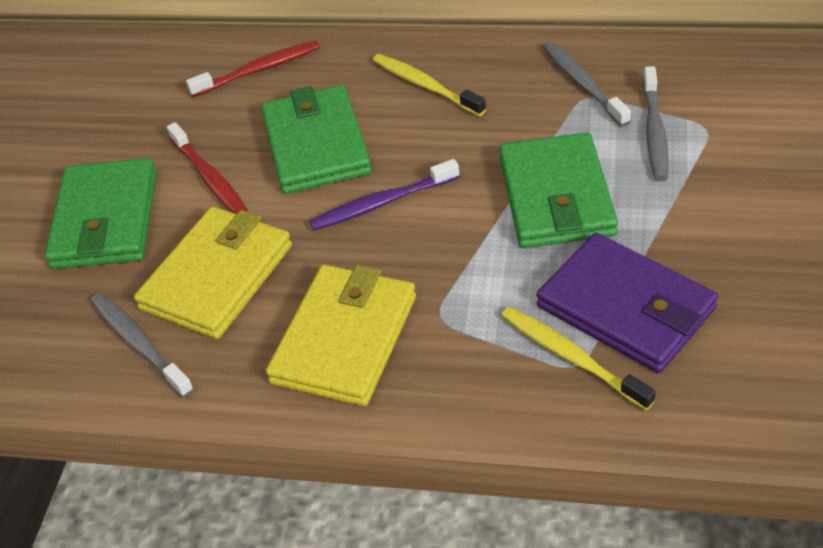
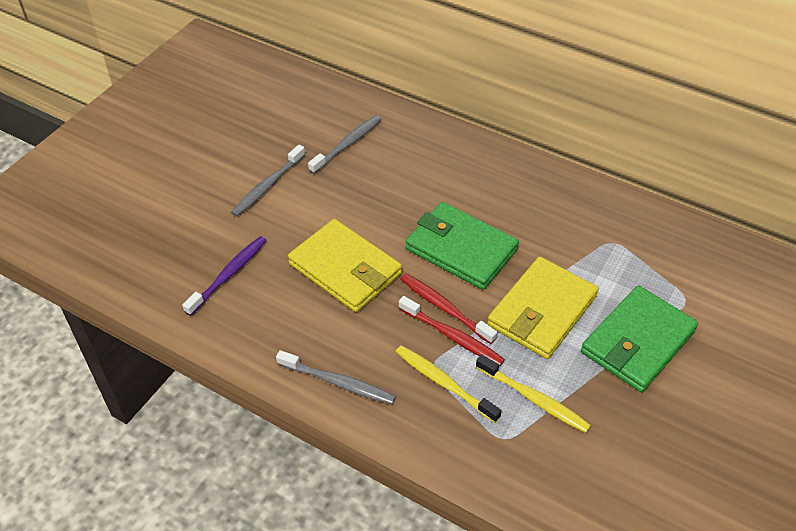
green wallet: 3 -> 2
purple wallet: 1 -> 0

